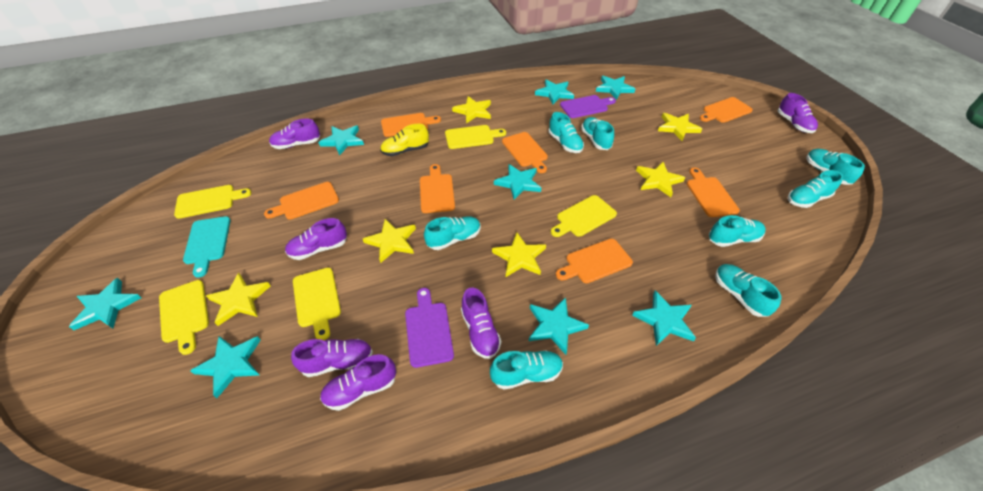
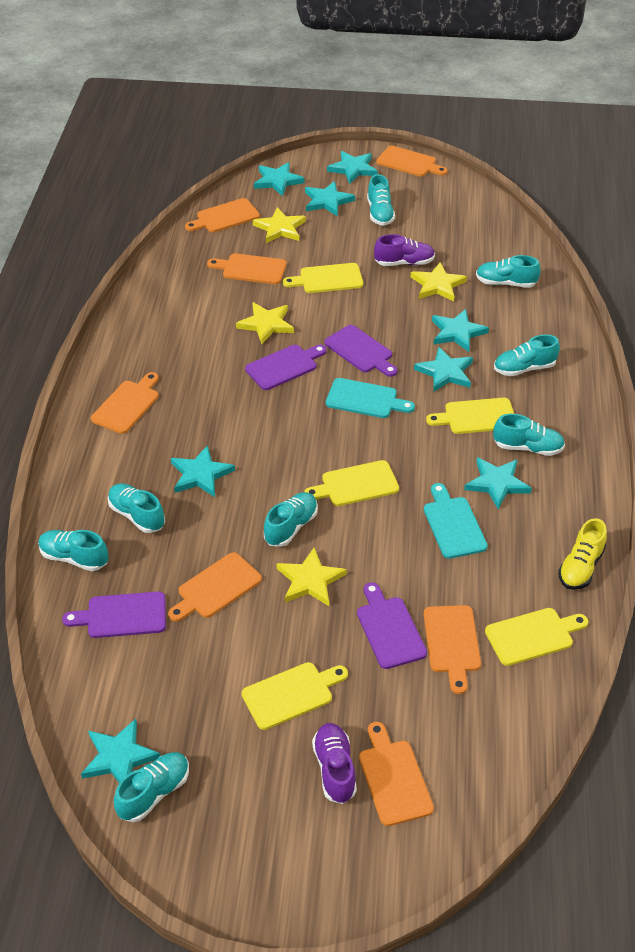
purple cutting board: 2 -> 4
purple shoe: 6 -> 2
turquoise cutting board: 1 -> 2
yellow star: 6 -> 4

